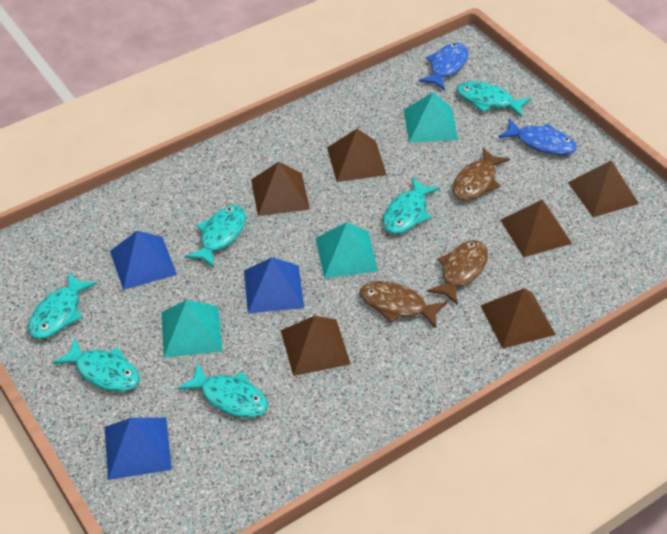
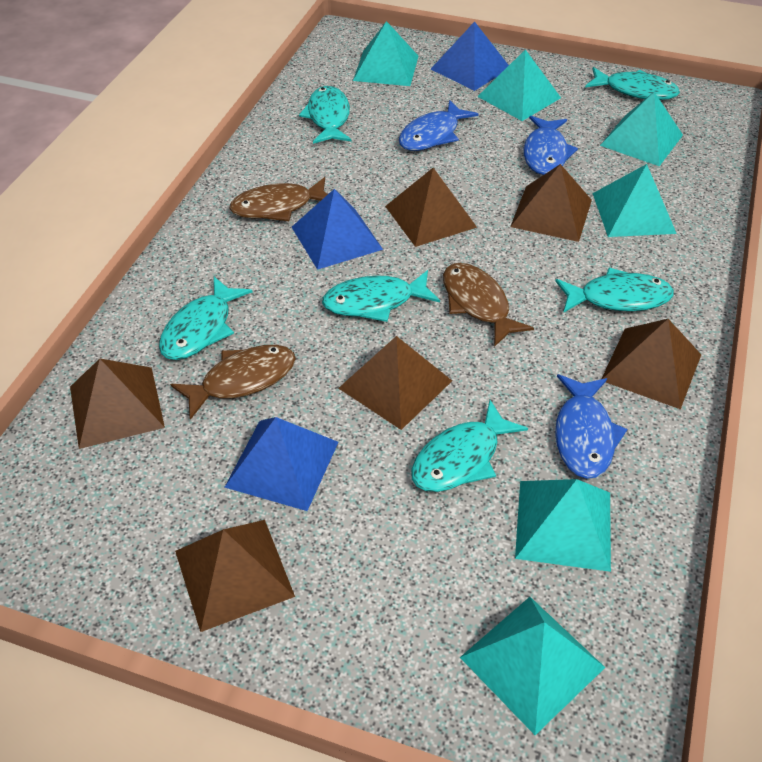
blue fish: 2 -> 3
turquoise pyramid: 3 -> 6

